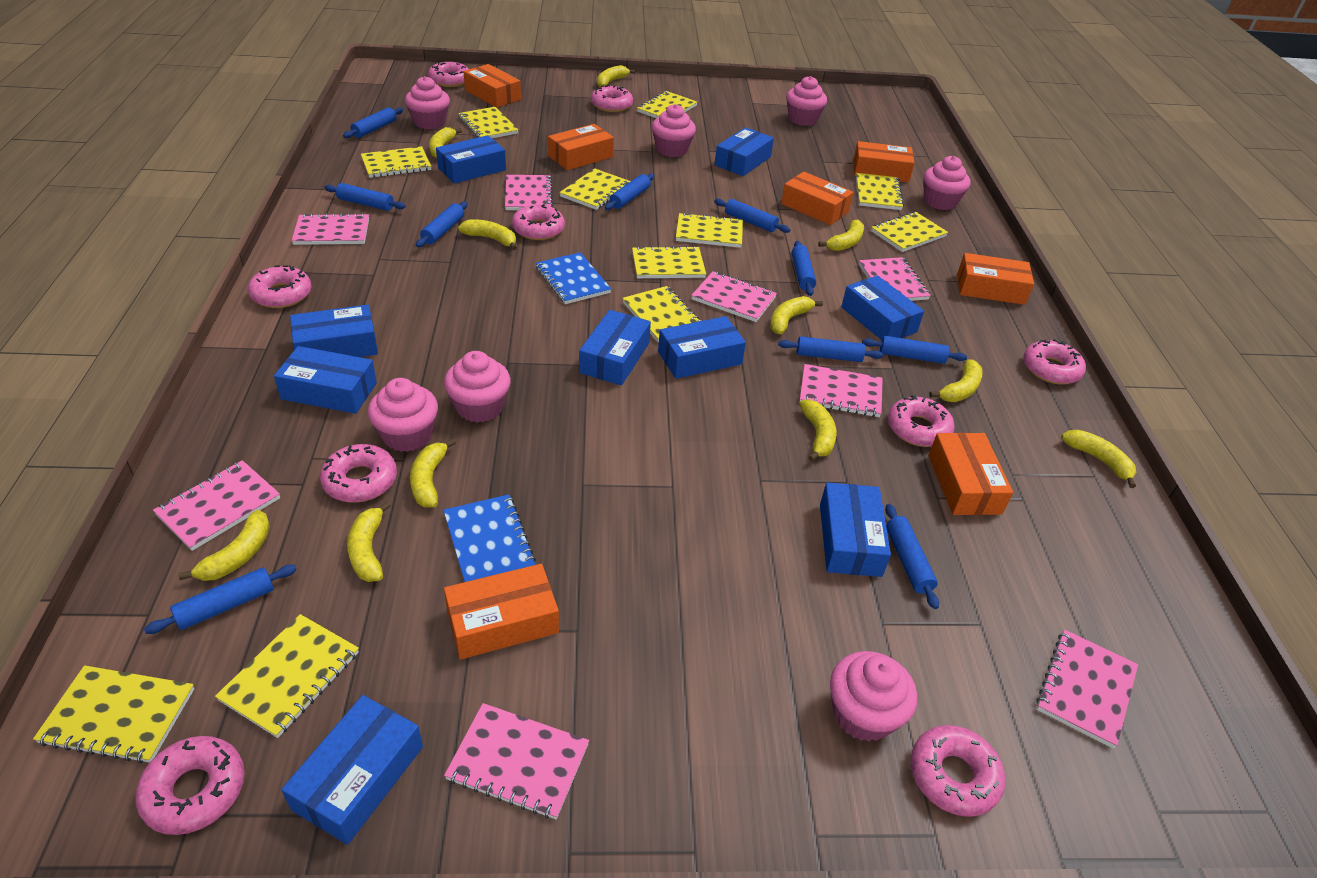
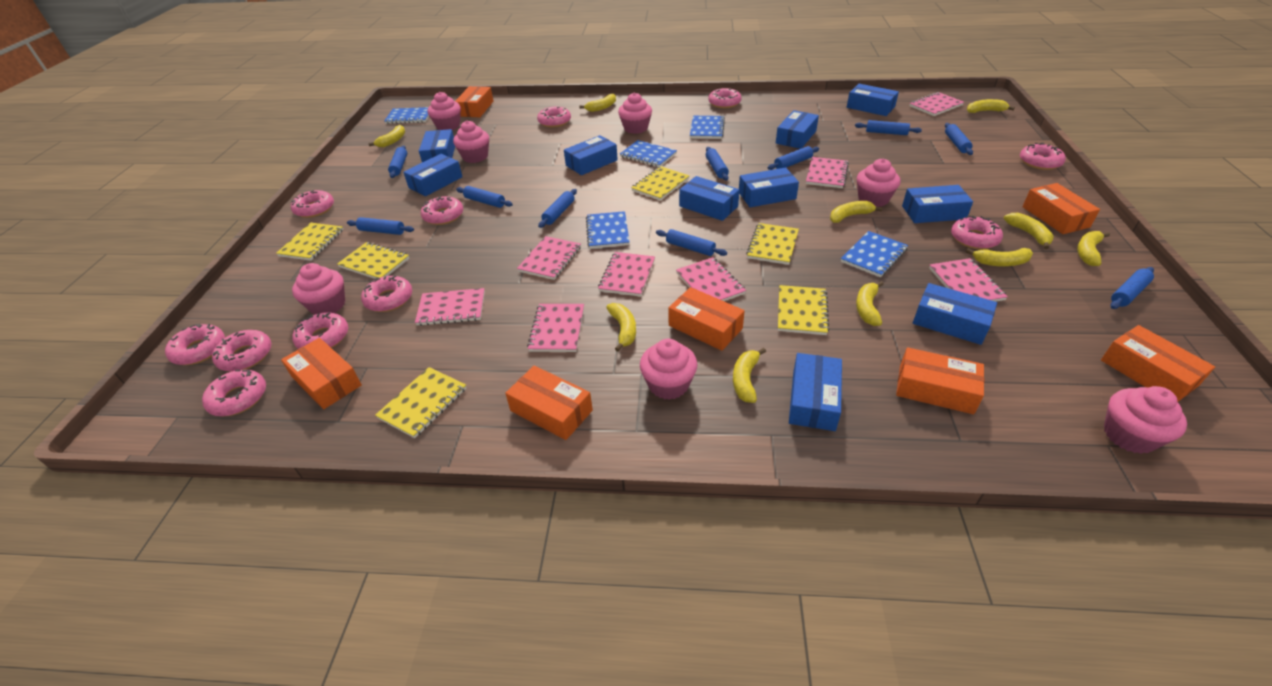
blue box: 9 -> 10
blue notebook: 2 -> 5
pink donut: 9 -> 11
yellow banana: 11 -> 10
yellow notebook: 11 -> 6

